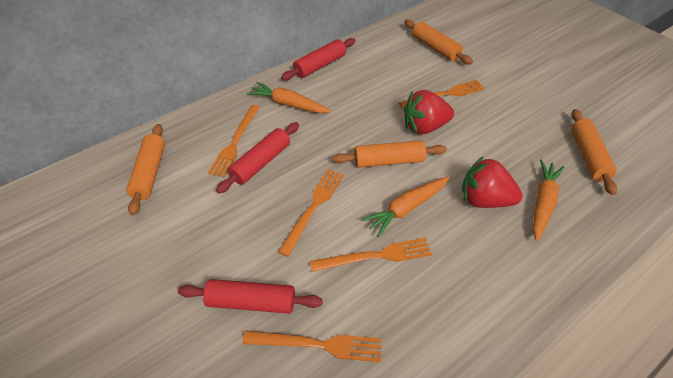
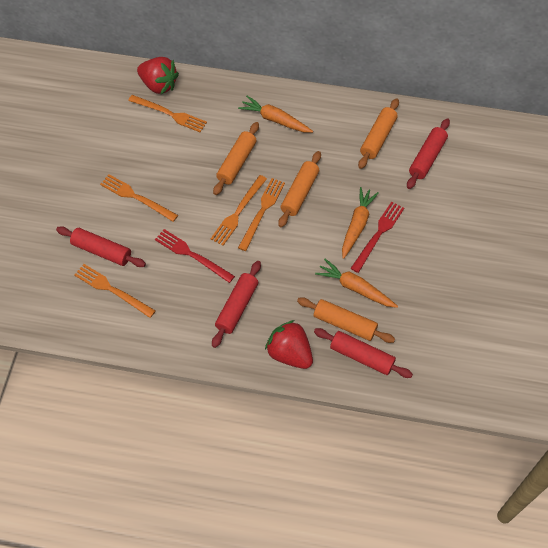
red fork: 0 -> 2
red rolling pin: 3 -> 4

